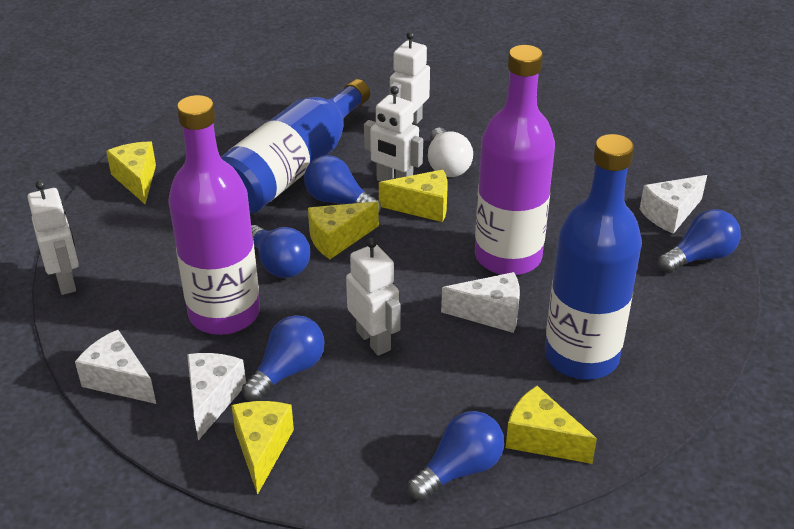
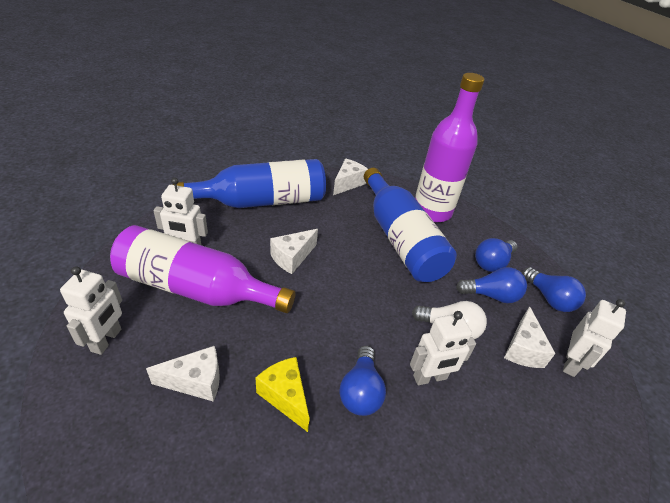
blue light bulb: 5 -> 4
yellow cheese: 5 -> 1

